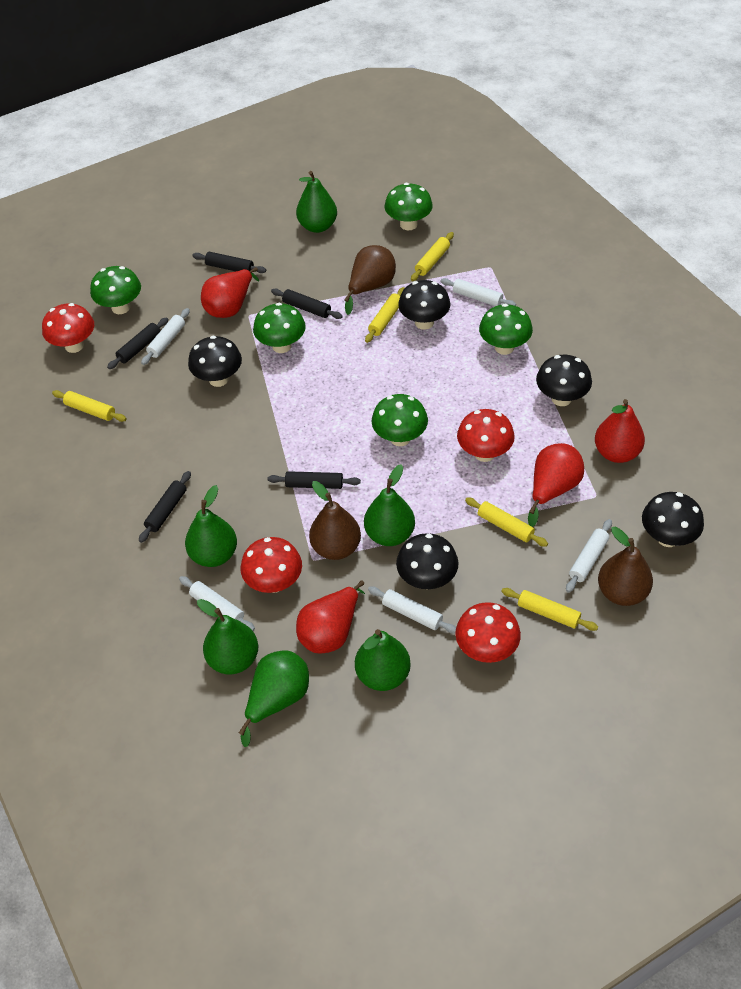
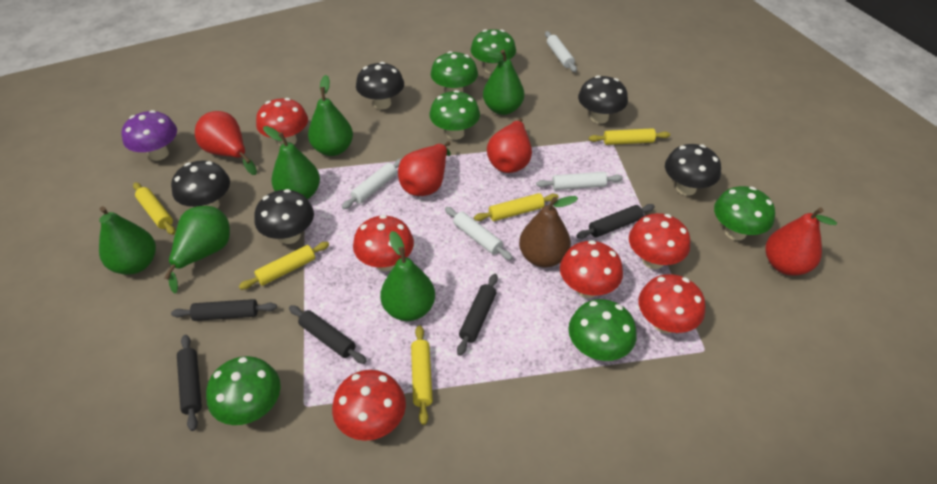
brown pear: 3 -> 1
green mushroom: 5 -> 6
purple mushroom: 0 -> 1
red mushroom: 4 -> 6
white rolling pin: 5 -> 4

